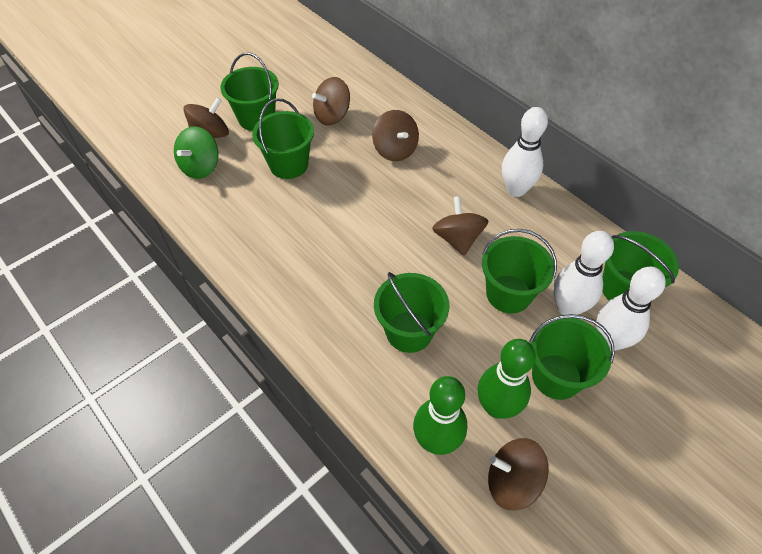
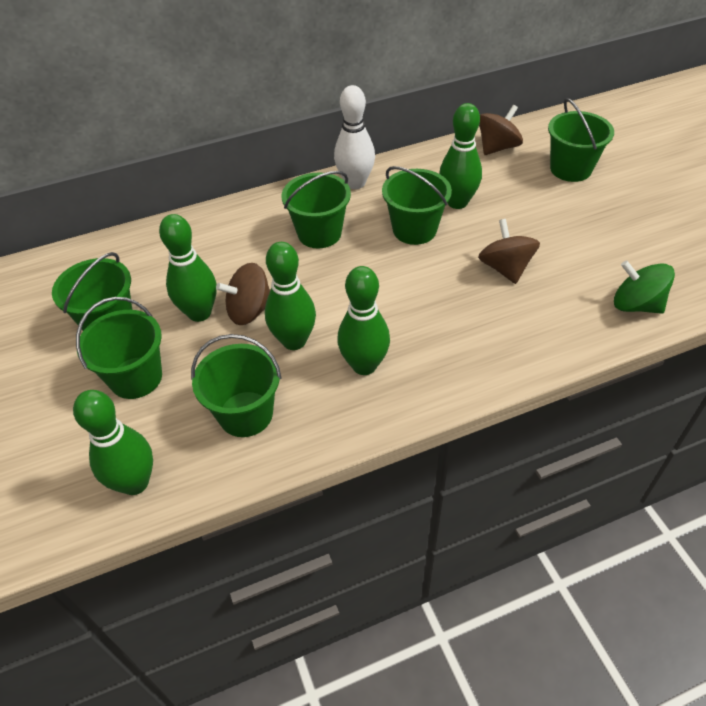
brown spinning top: 5 -> 3
green bowling pin: 2 -> 5
white bowling pin: 3 -> 1

